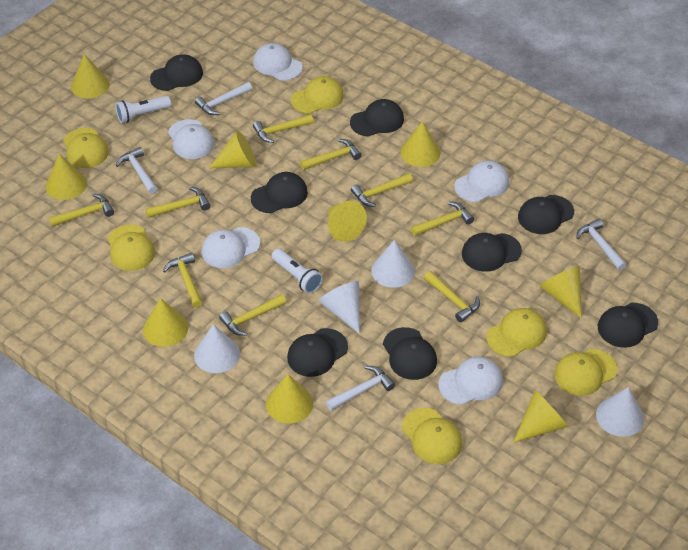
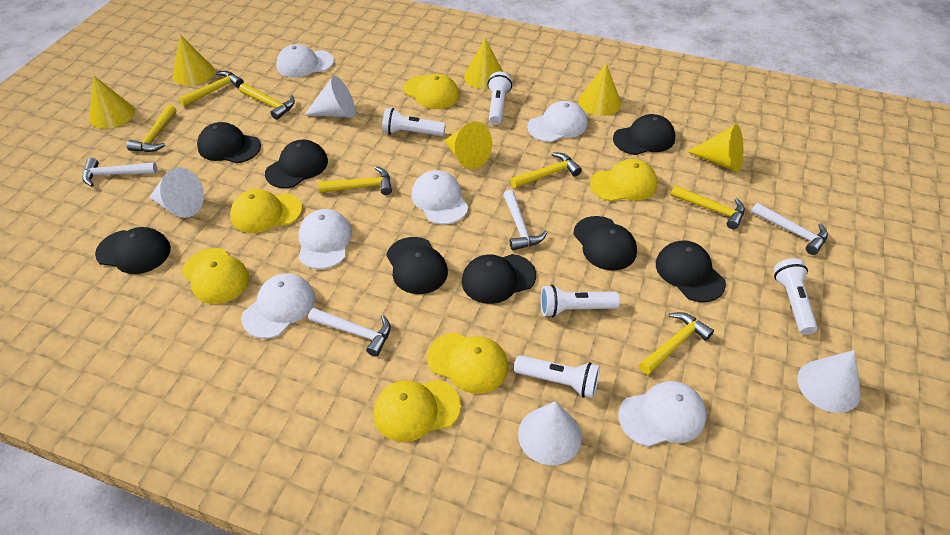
white cap: 5 -> 6
white flashlight: 2 -> 5
yellow cone: 9 -> 6
yellow hammer: 9 -> 7

